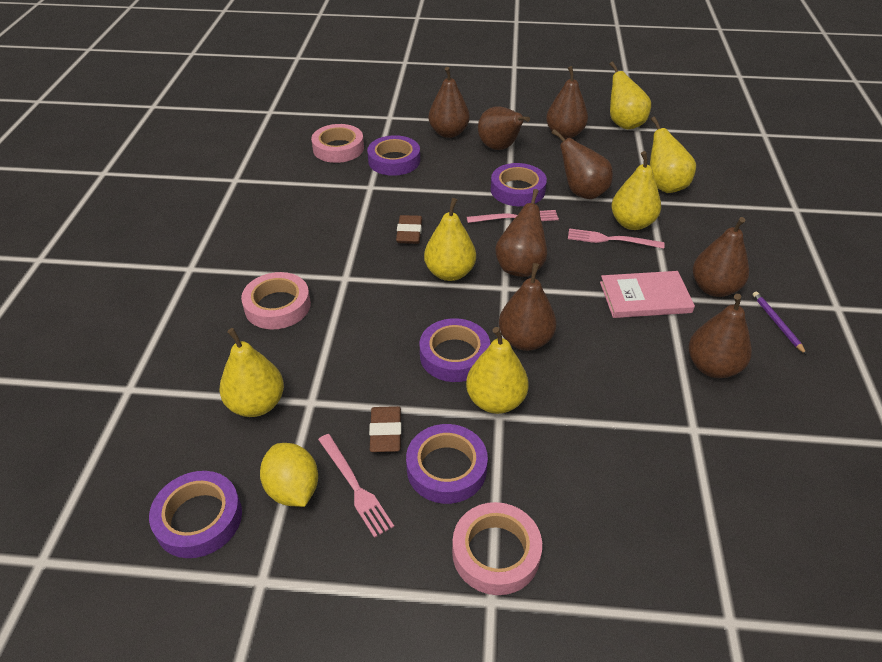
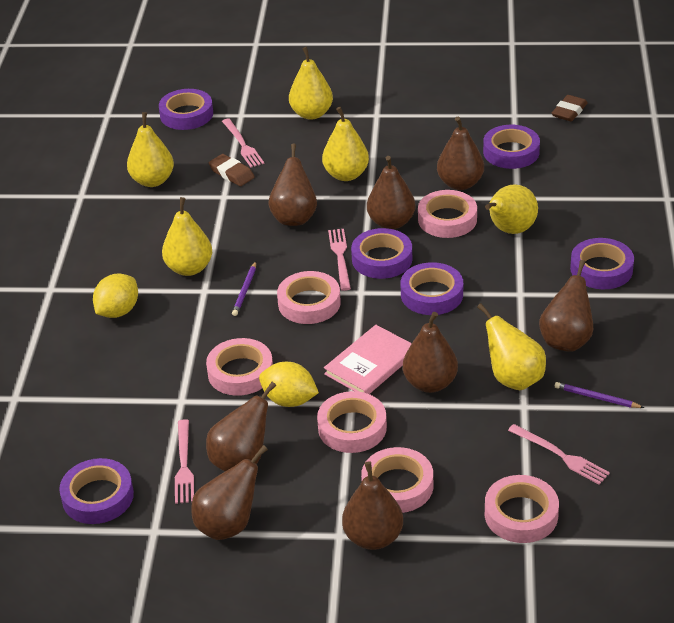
pink fork: 3 -> 4
pink tape: 3 -> 6
purple pencil: 1 -> 2
purple tape: 5 -> 6
yellow lemon: 1 -> 2

